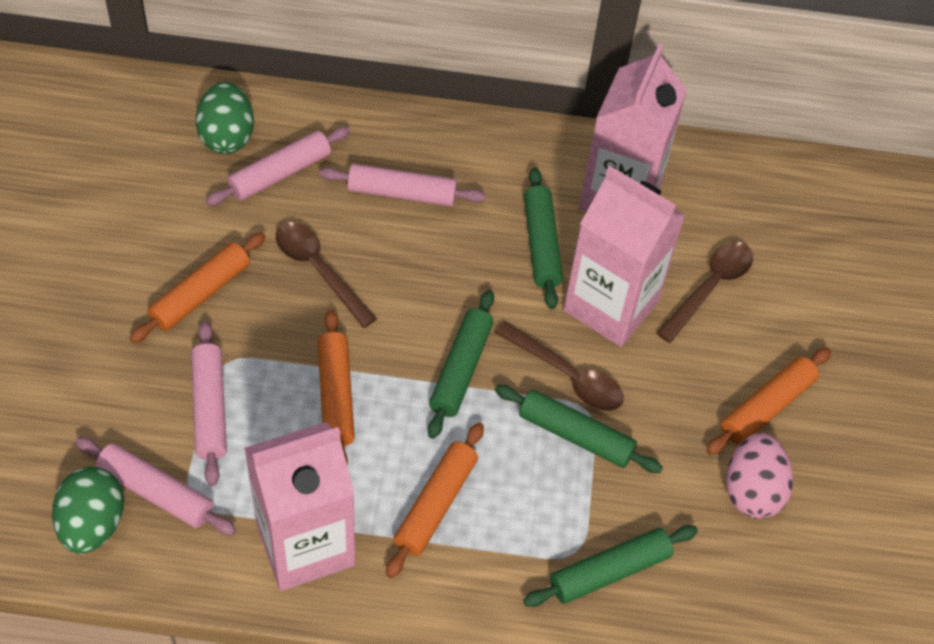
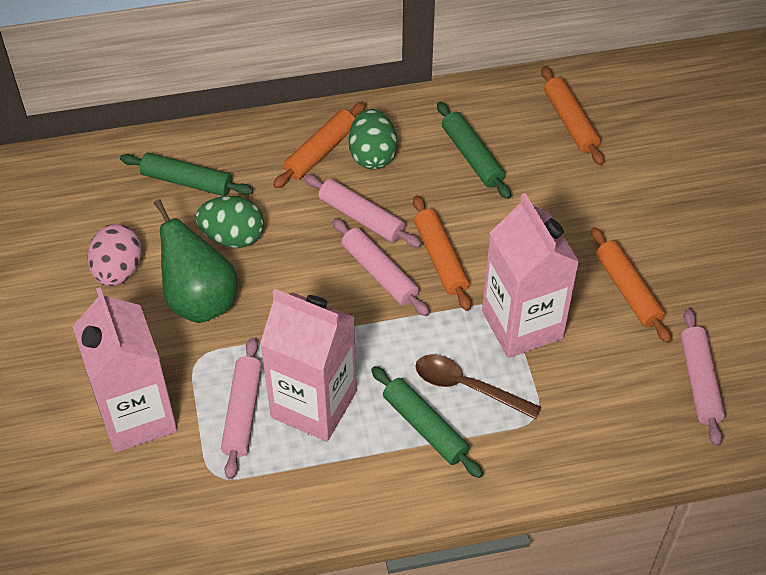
brown spoon: 3 -> 1
green pear: 0 -> 1
green rolling pin: 4 -> 3

